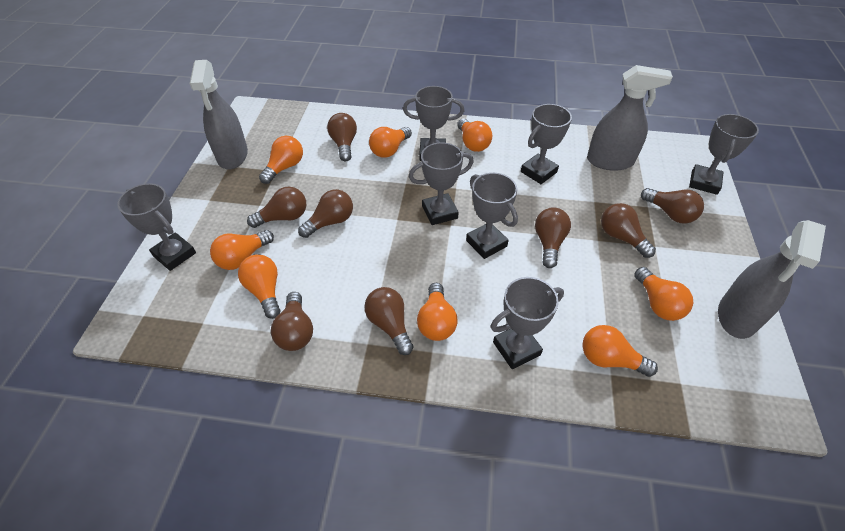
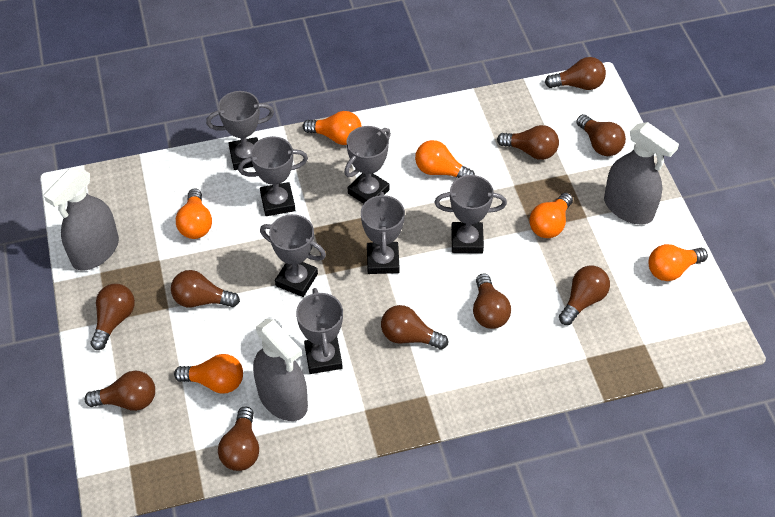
brown light bulb: 8 -> 10
orange light bulb: 8 -> 6

